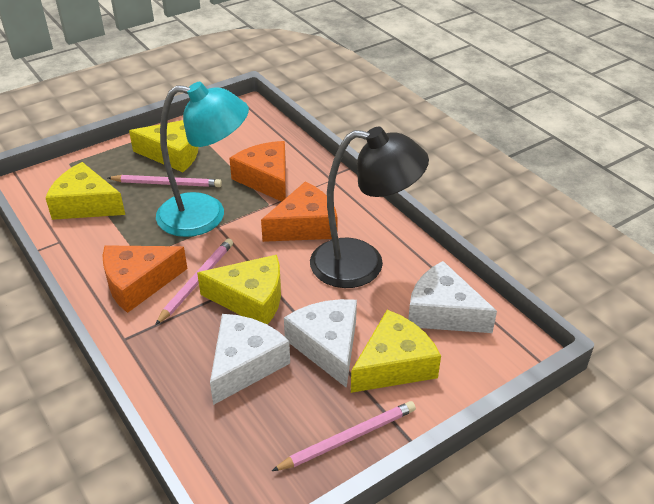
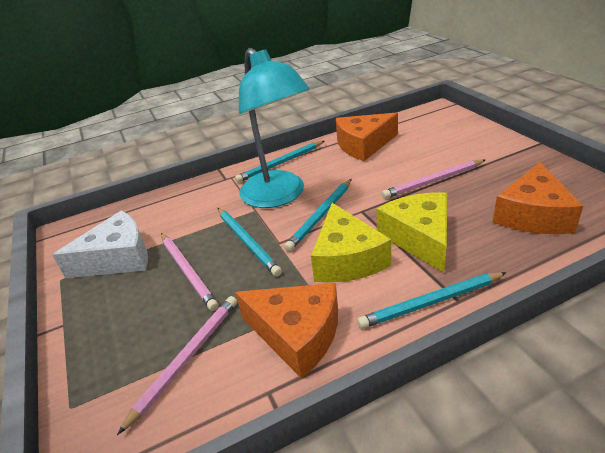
black lamp: 1 -> 0
turquoise pencil: 0 -> 4
white cheese: 3 -> 1
yellow cheese: 4 -> 2

